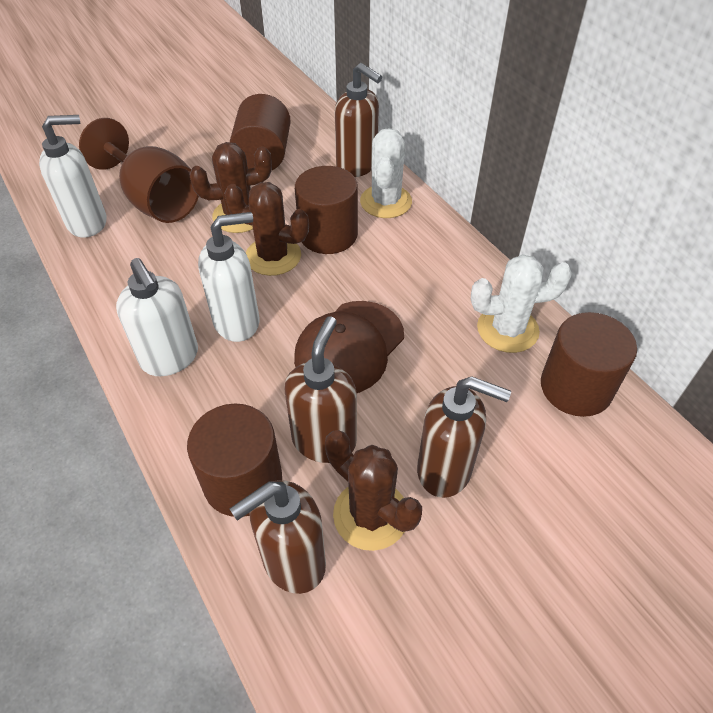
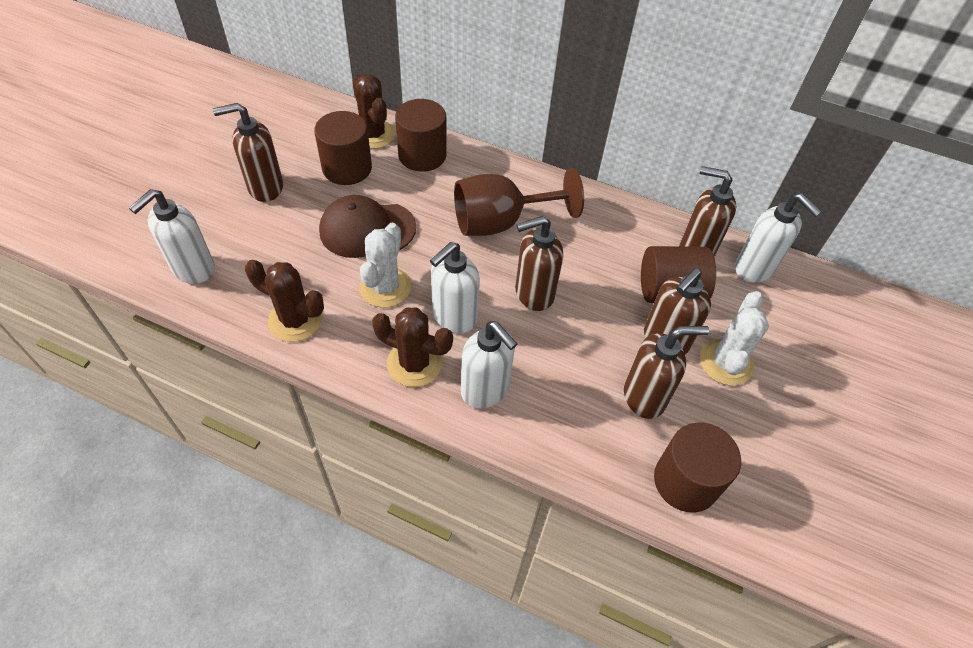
brown soap dispenser: 4 -> 5
white soap dispenser: 3 -> 4

